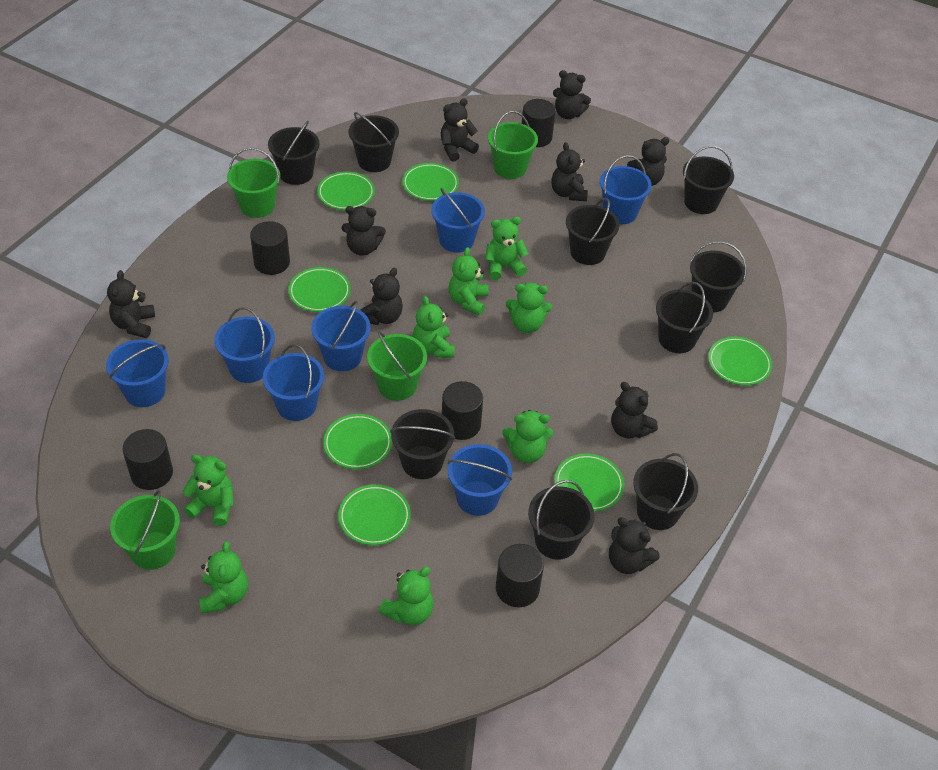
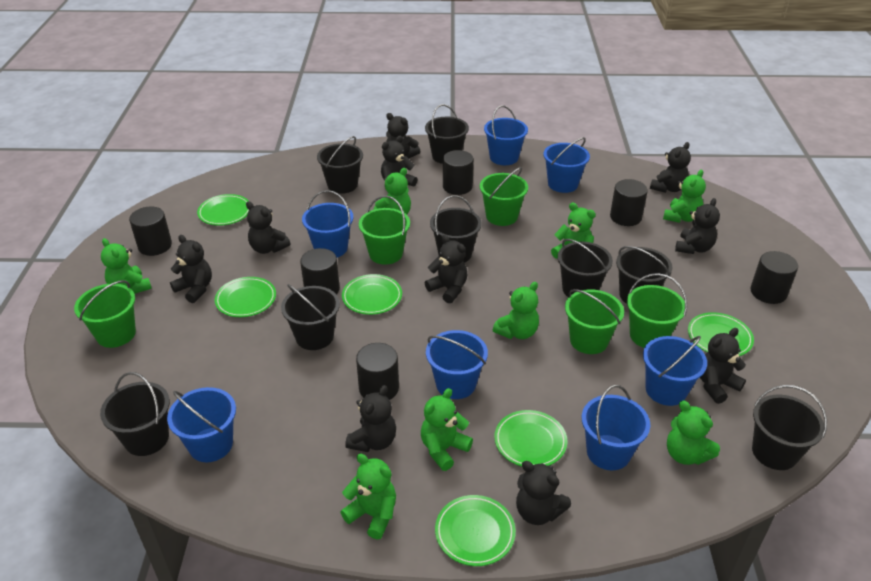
black bucket: 9 -> 8
black cylinder: 5 -> 6
black teddy bear: 9 -> 10
green bucket: 4 -> 5
green plate: 7 -> 6

